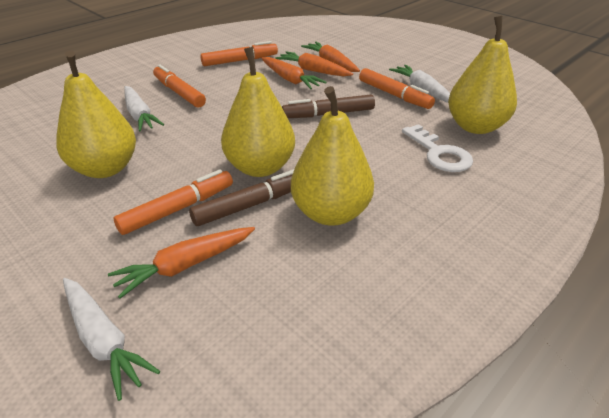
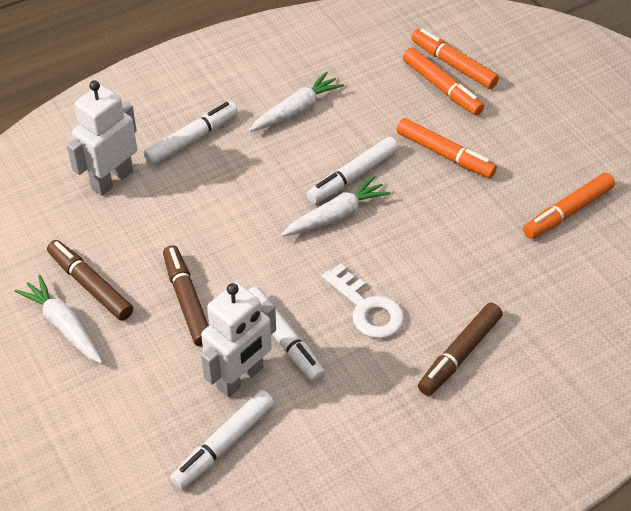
brown marker: 2 -> 3
orange carrot: 4 -> 0
white marker: 0 -> 4
white robot: 0 -> 2
yellow pear: 4 -> 0

